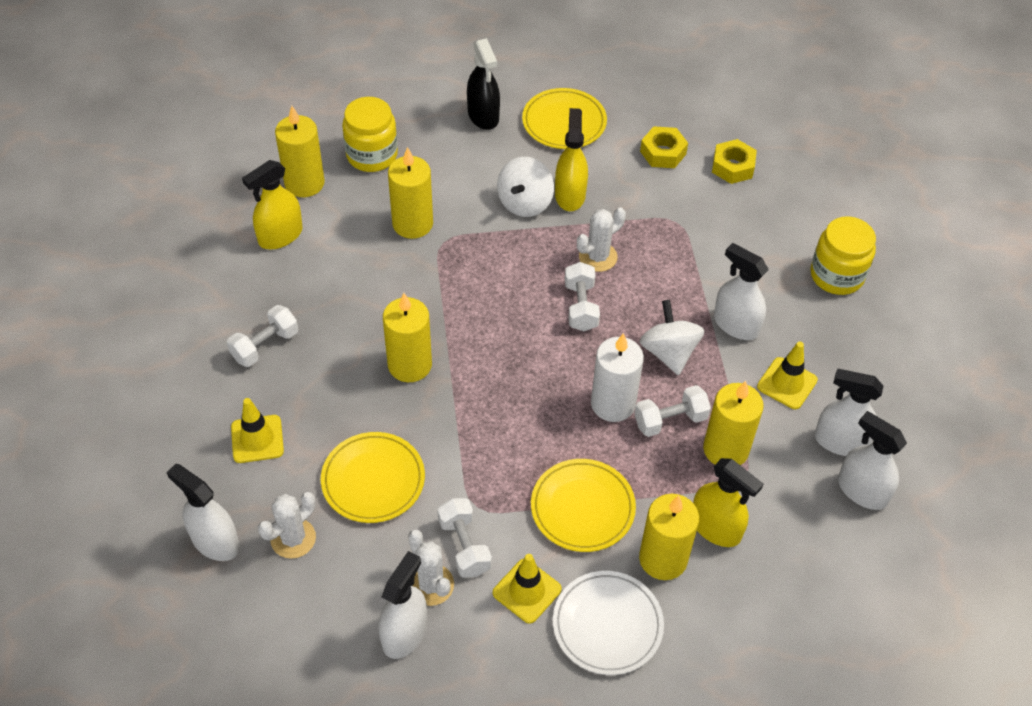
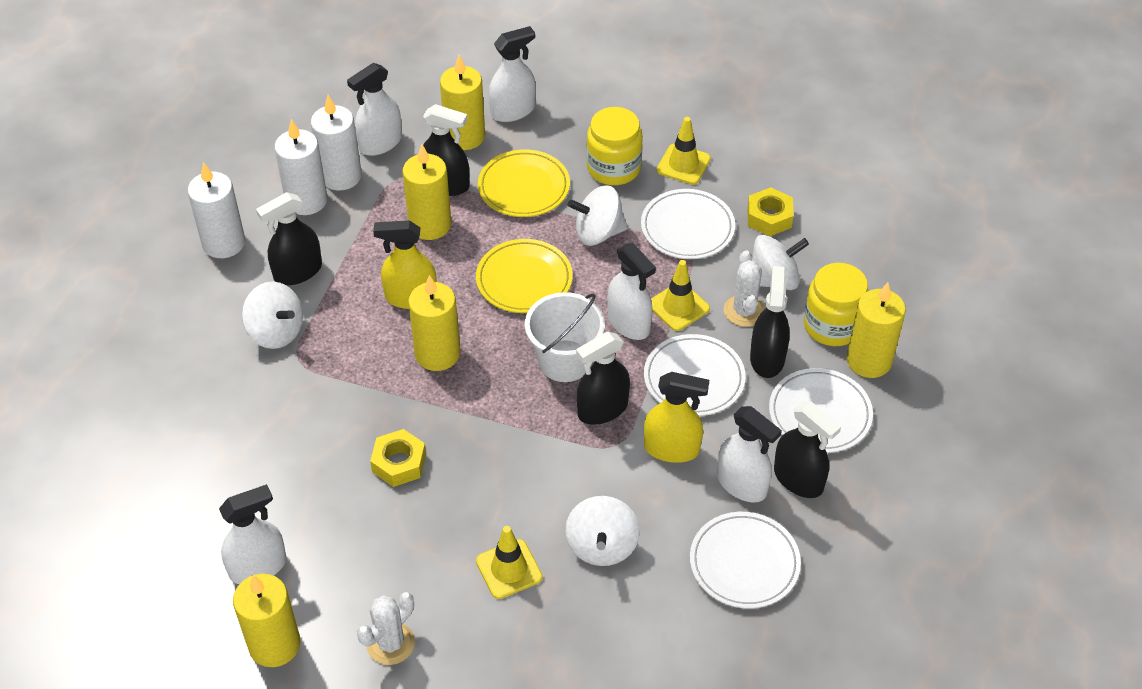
black spray bottle: 1 -> 5
white bucket: 0 -> 1
white cactus: 3 -> 2
white candle: 1 -> 3
white dumbbell: 4 -> 0
white plate: 1 -> 4
white spinning top: 2 -> 4
yellow plate: 3 -> 2
yellow spray bottle: 3 -> 2

